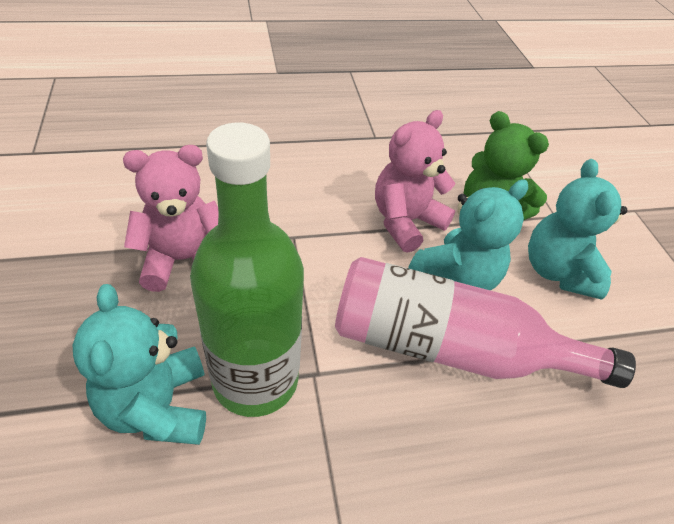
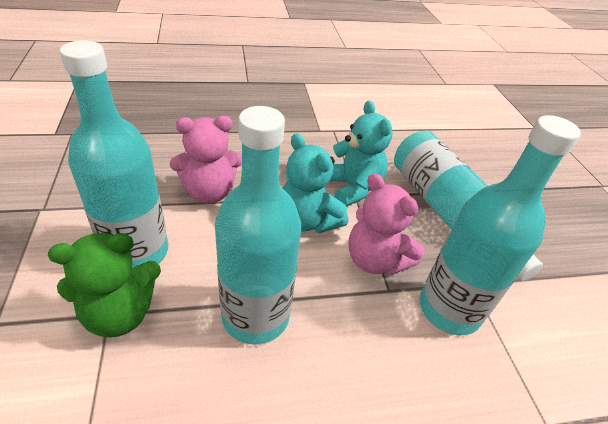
green bottle: 1 -> 0
pink bottle: 1 -> 0
turquoise bottle: 0 -> 4
turquoise teddy bear: 3 -> 2

